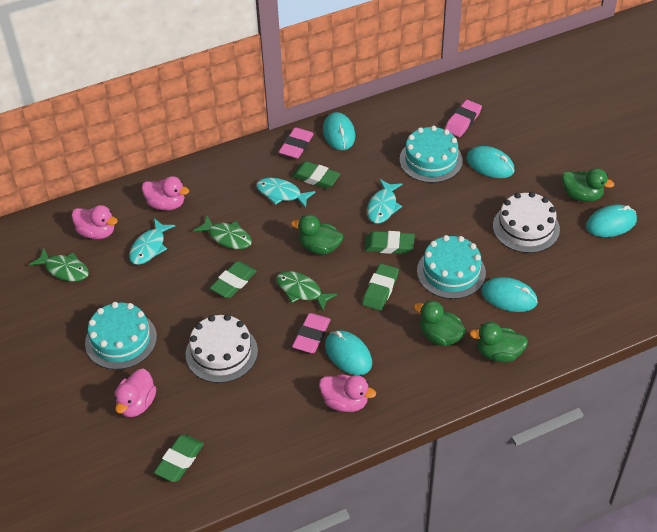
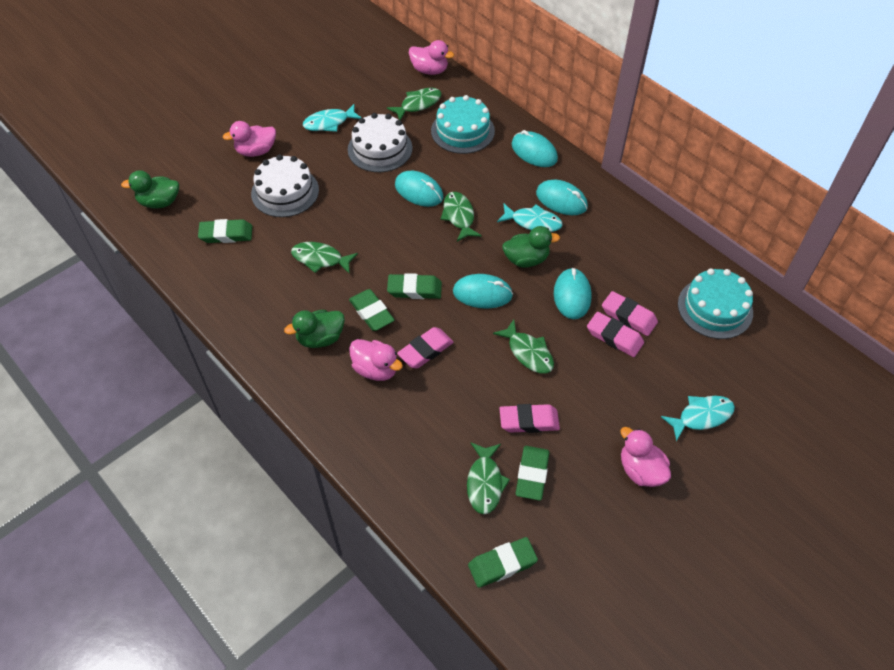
green duck: 4 -> 3
green fish: 3 -> 5
pink eraser: 3 -> 4
turquoise cake: 3 -> 2

